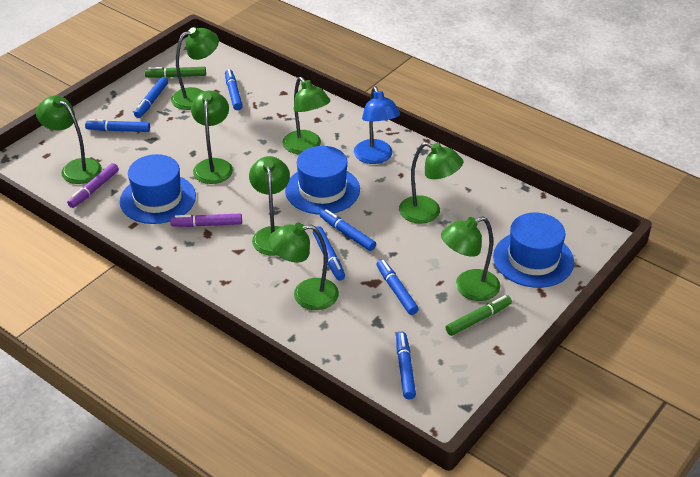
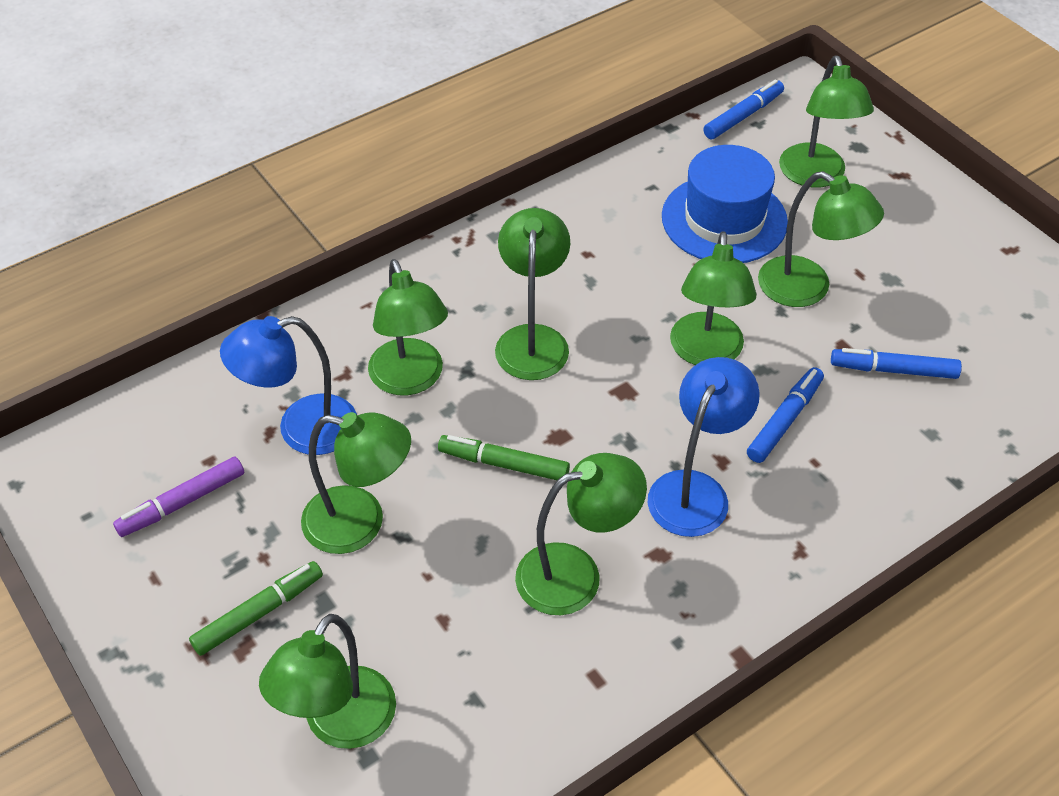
blue hat: 3 -> 1
blue lamp: 1 -> 2
blue marker: 7 -> 3
purple marker: 2 -> 1

